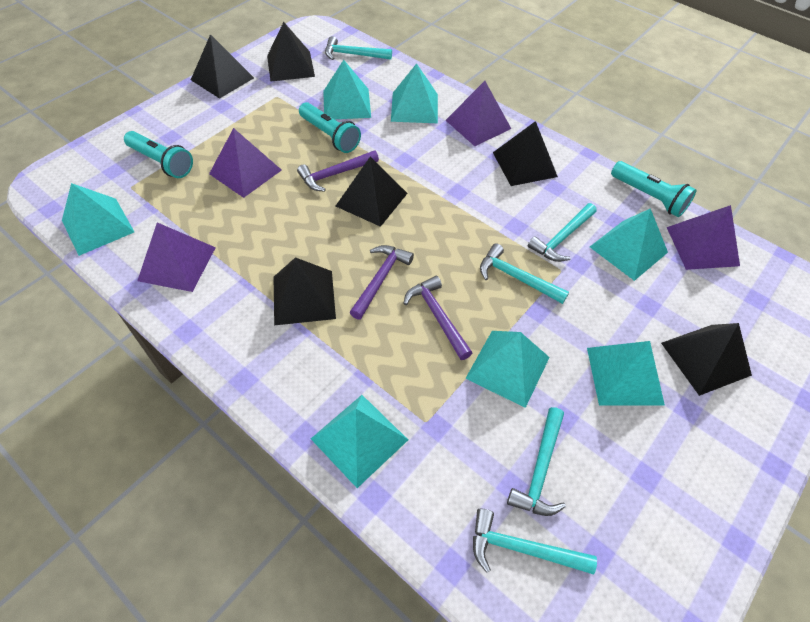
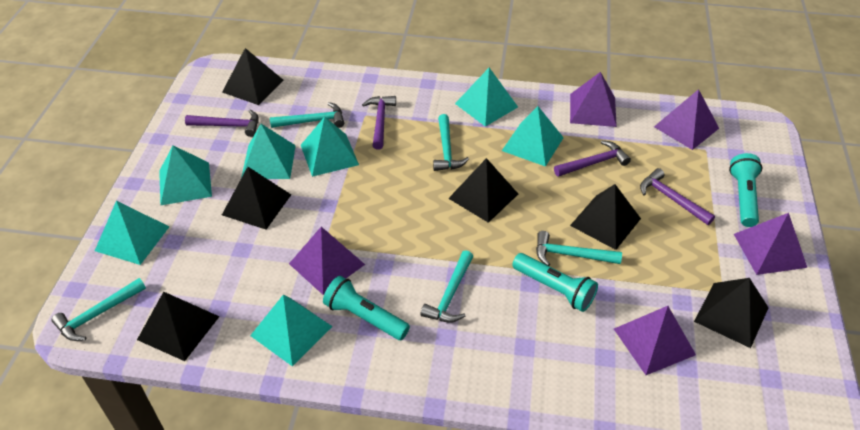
purple hammer: 3 -> 4
purple pyramid: 4 -> 5

